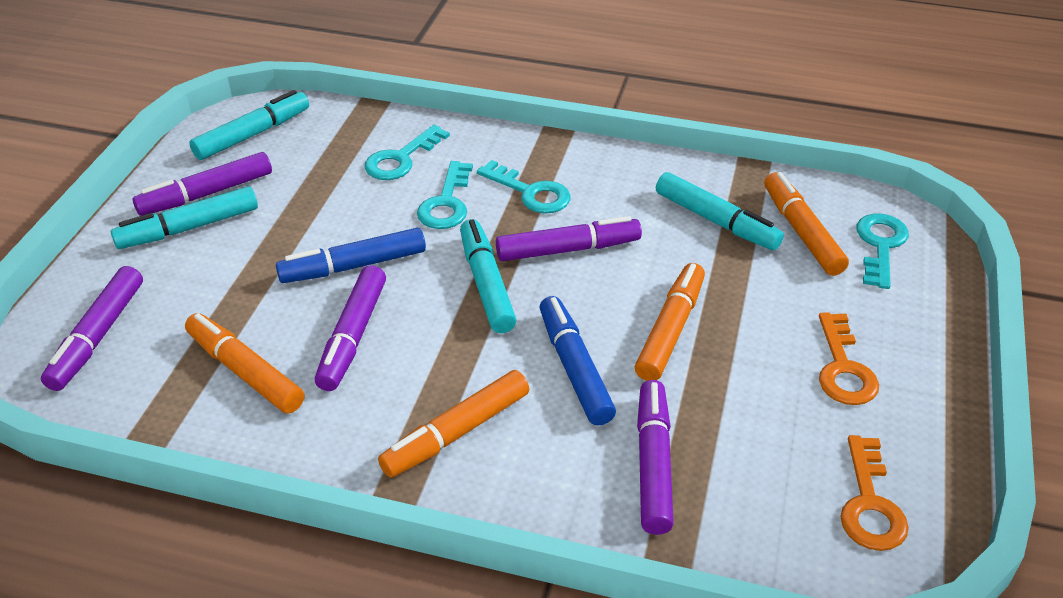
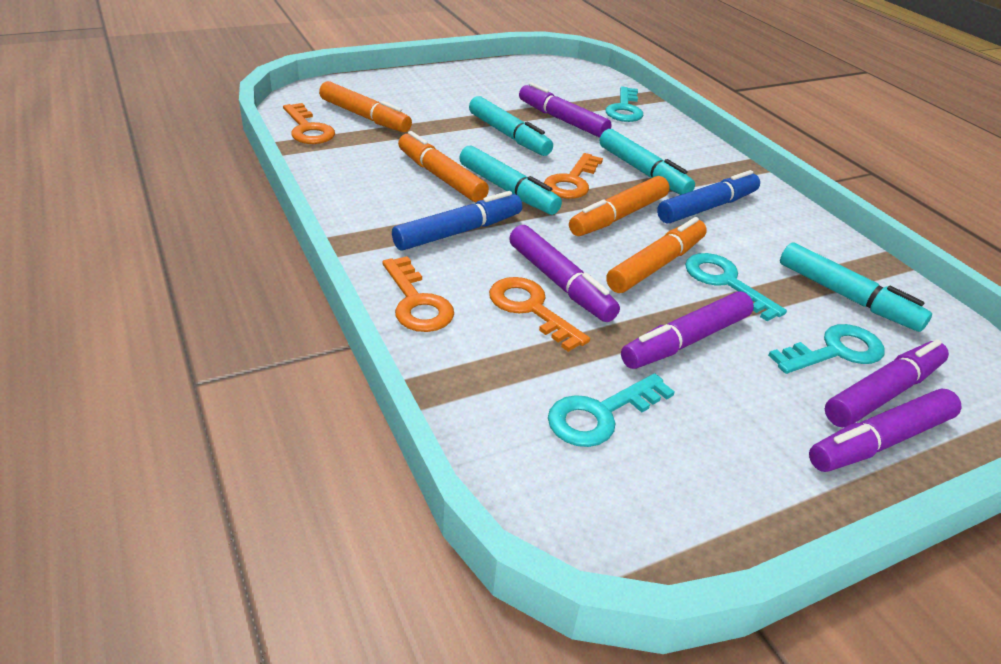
orange key: 2 -> 4

